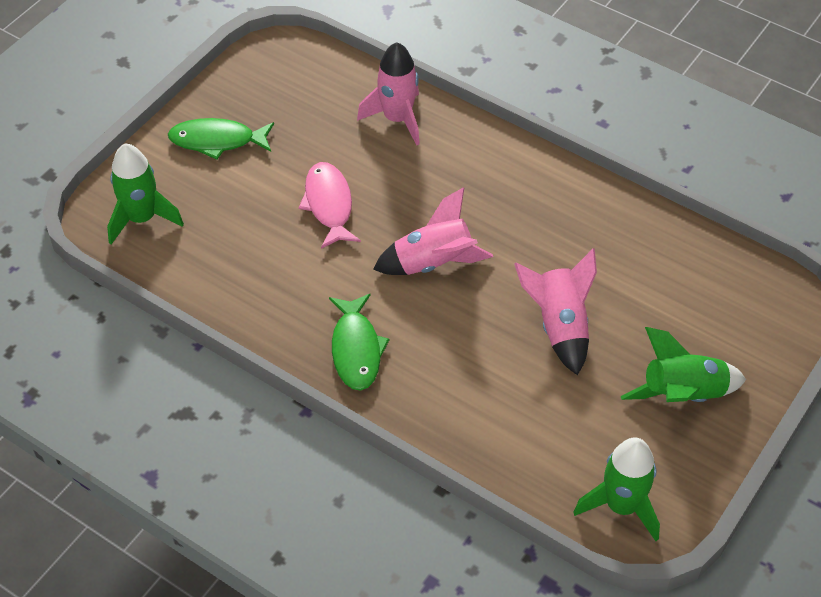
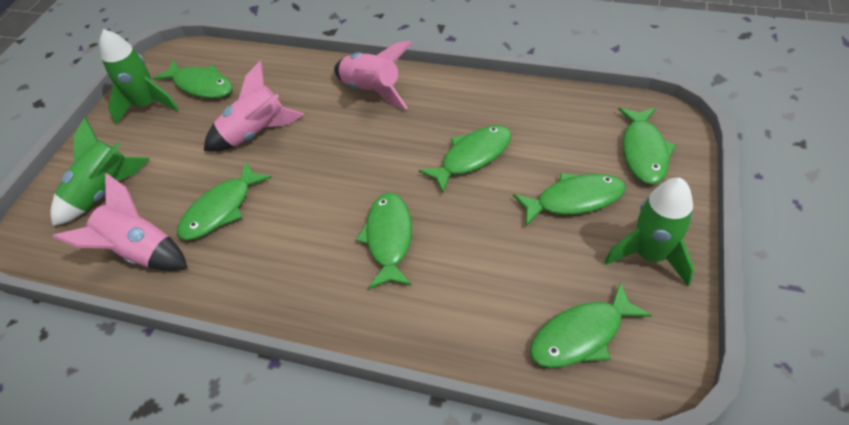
green fish: 2 -> 7
pink fish: 1 -> 0

